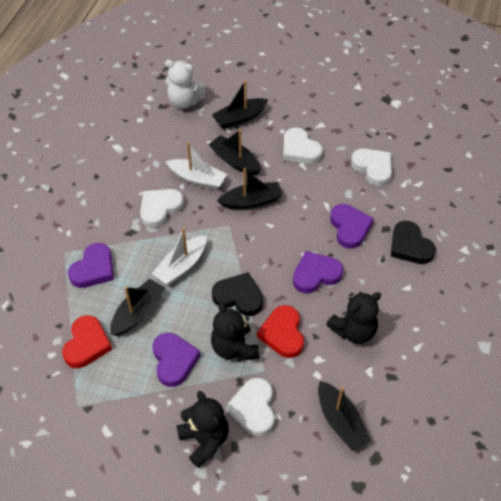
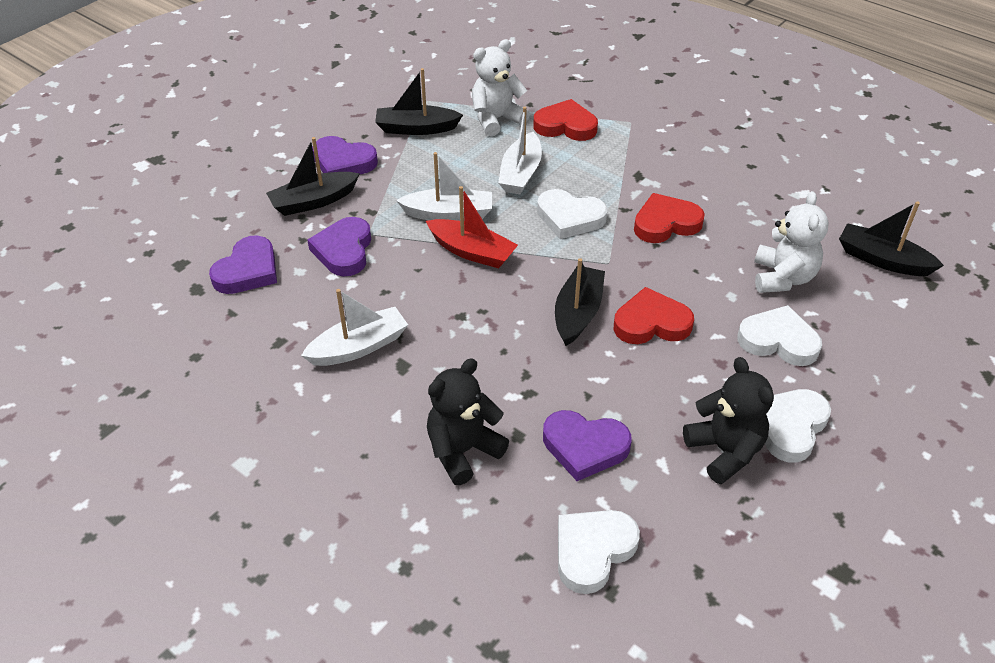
black boat: 5 -> 4
black heart: 2 -> 0
black teddy bear: 3 -> 2
red boat: 0 -> 1
red heart: 2 -> 3
white boat: 2 -> 3
white teddy bear: 1 -> 2

